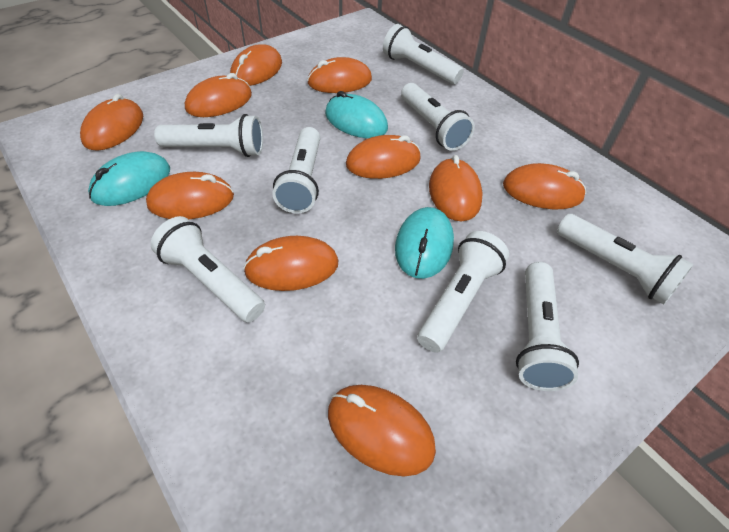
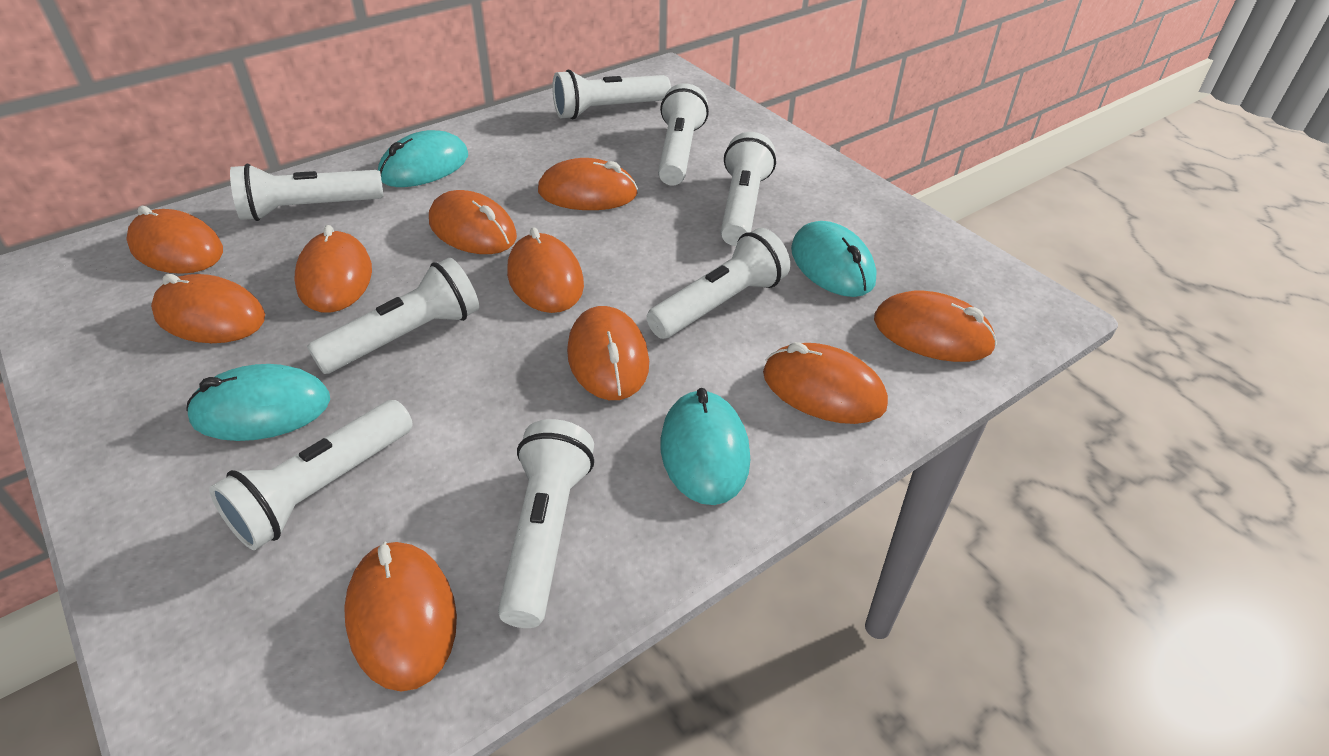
turquoise mouse: 3 -> 4

